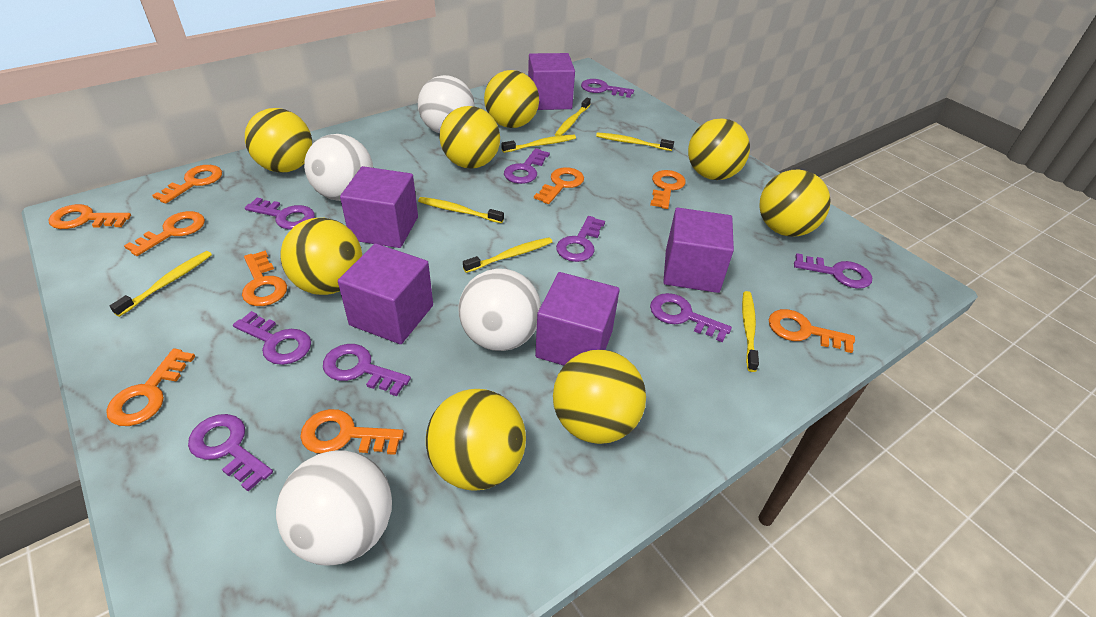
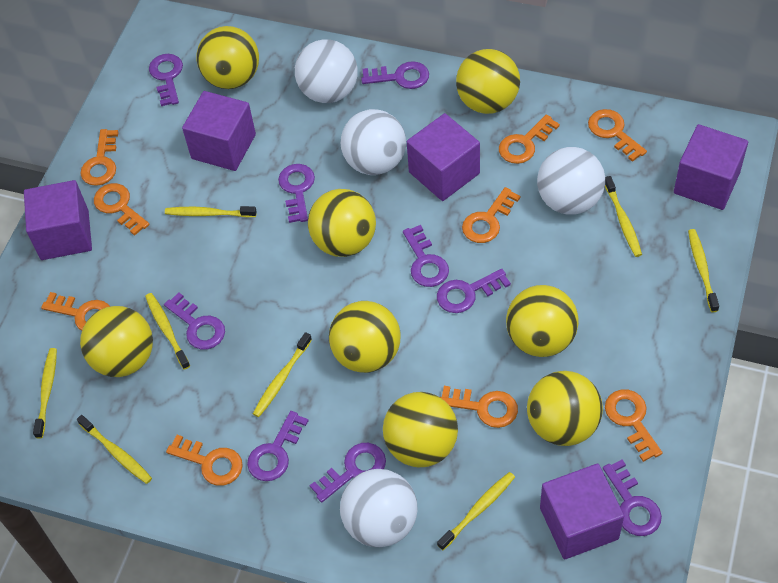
yellow toothbrush: 7 -> 8

